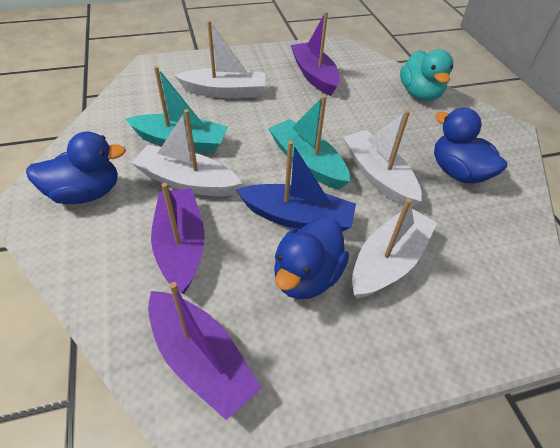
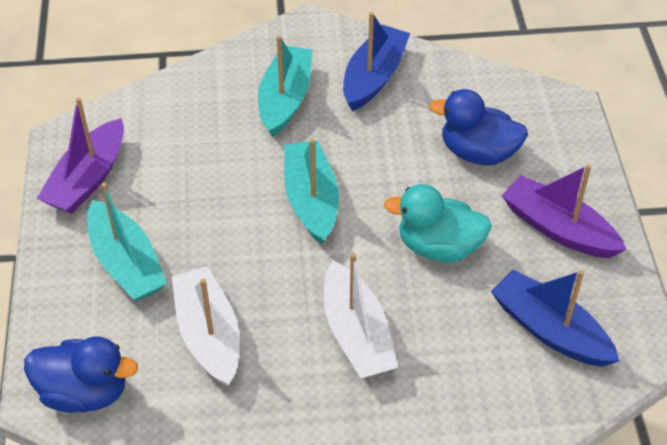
blue boat: 1 -> 2
blue duck: 3 -> 2
purple boat: 3 -> 2
turquoise boat: 2 -> 3
white boat: 4 -> 2

